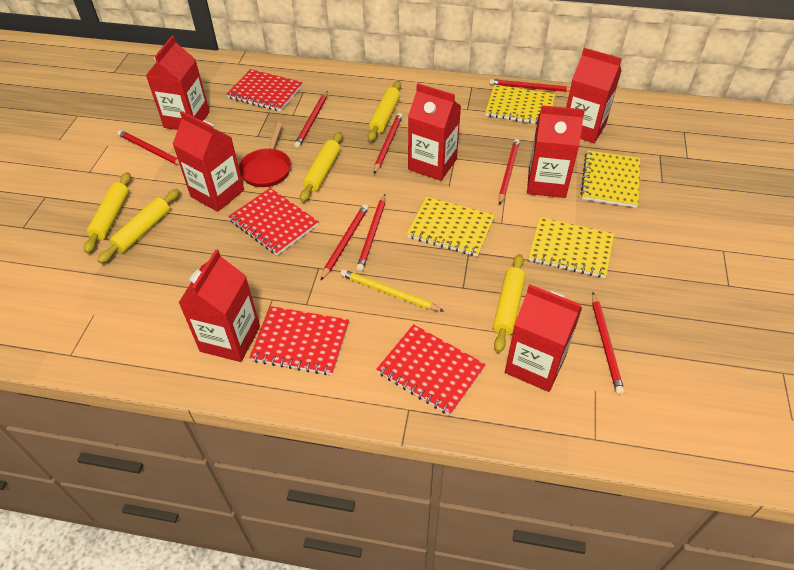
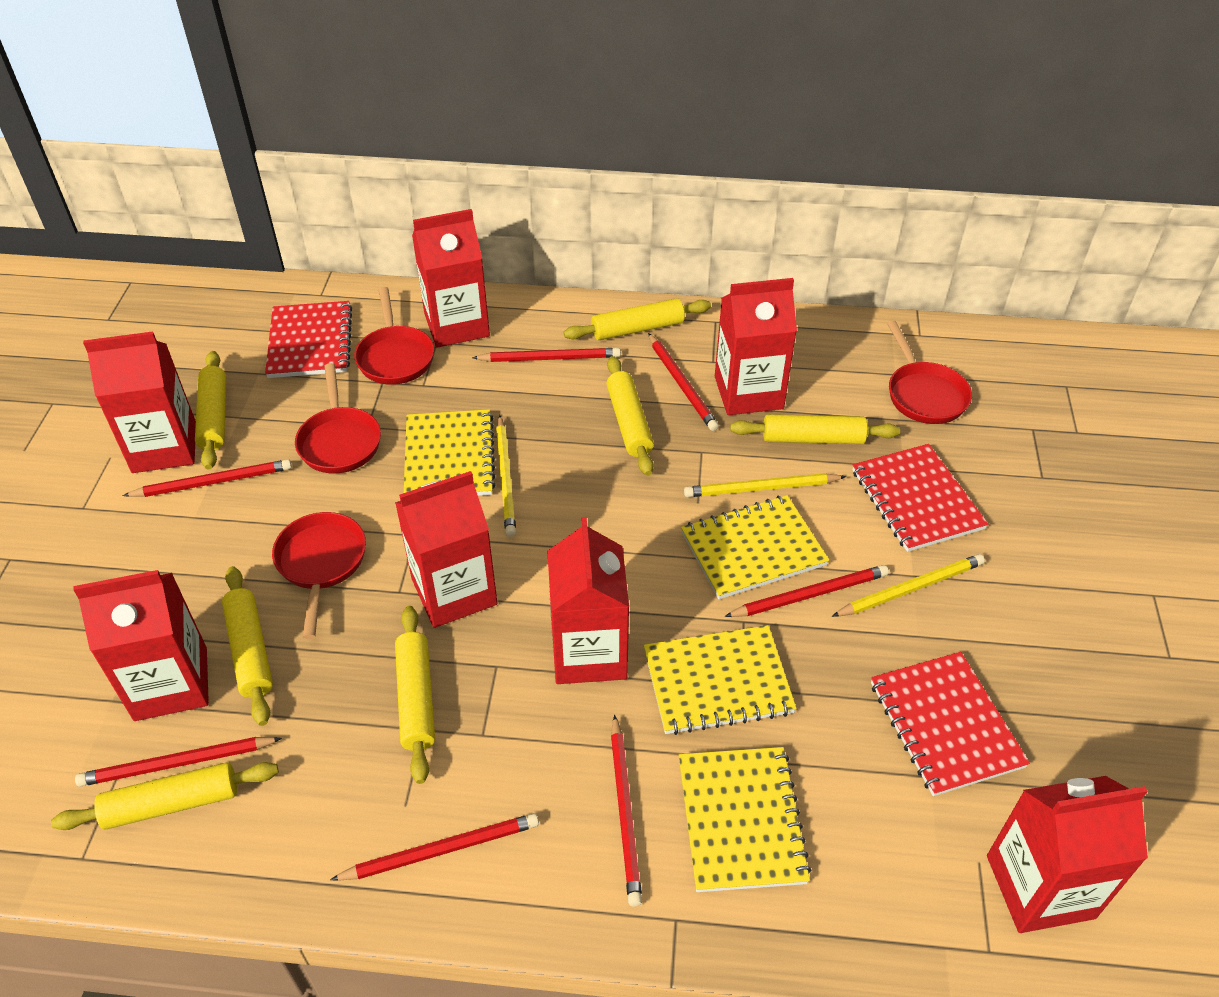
red notebook: 4 -> 3
red pan: 1 -> 4
red pencil: 8 -> 7
yellow pencil: 1 -> 3
yellow rolling pin: 5 -> 7

